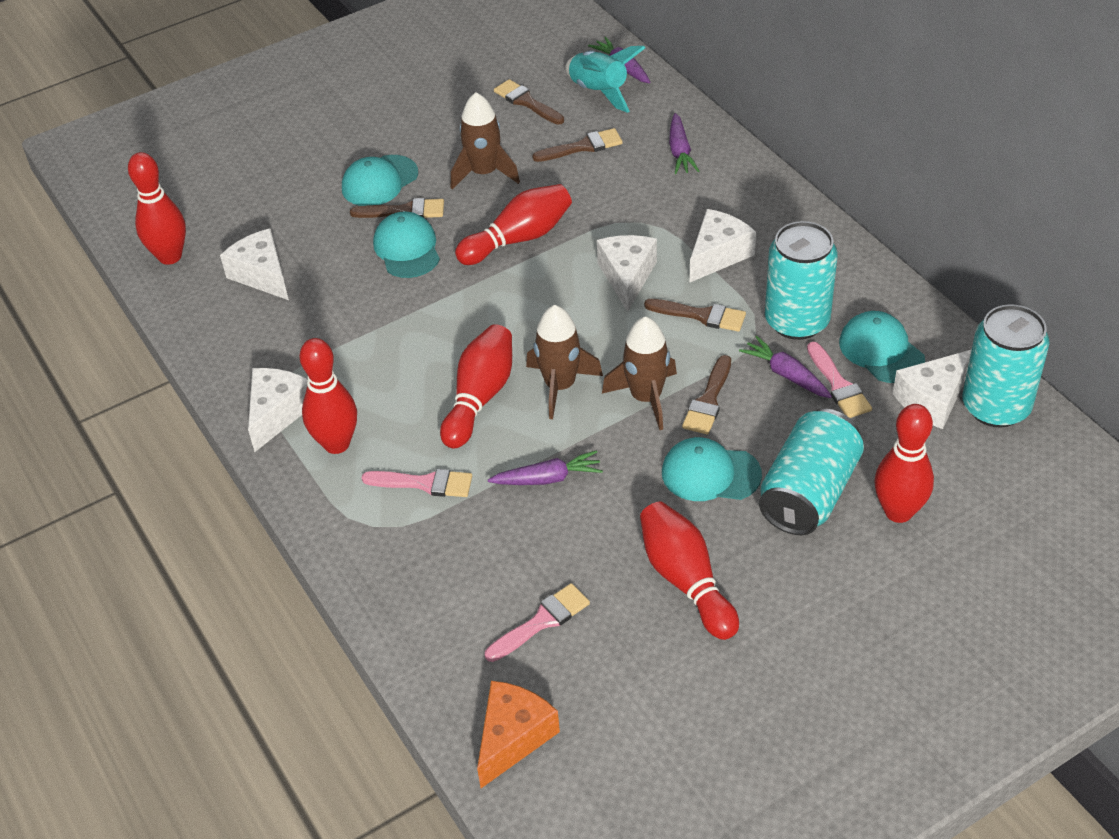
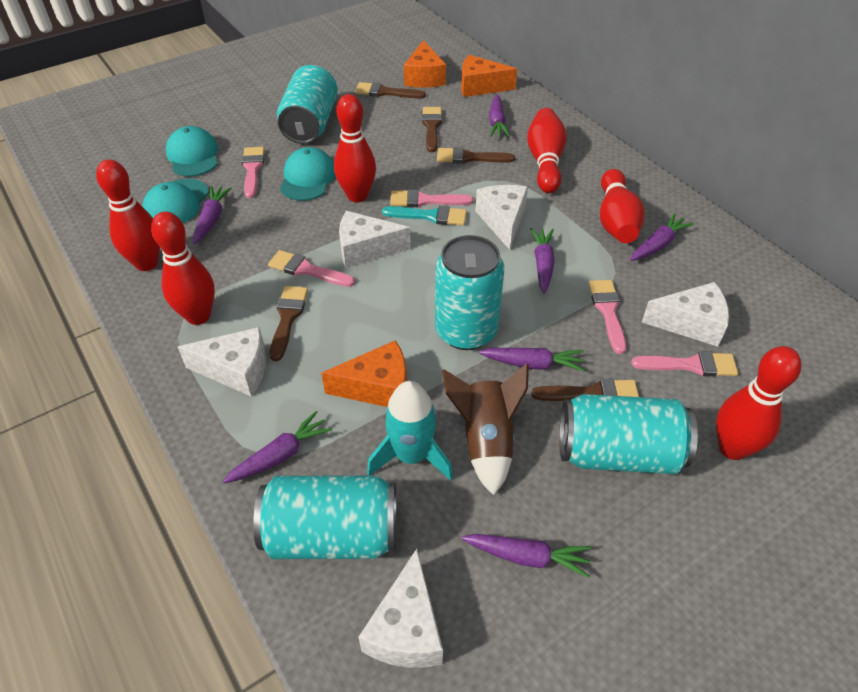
brown rocket: 3 -> 1
orange cheese: 1 -> 3
pink brush: 3 -> 5
purple carrot: 4 -> 7
turquoise brush: 0 -> 1
turquoise can: 3 -> 4
turquoise cap: 4 -> 3

